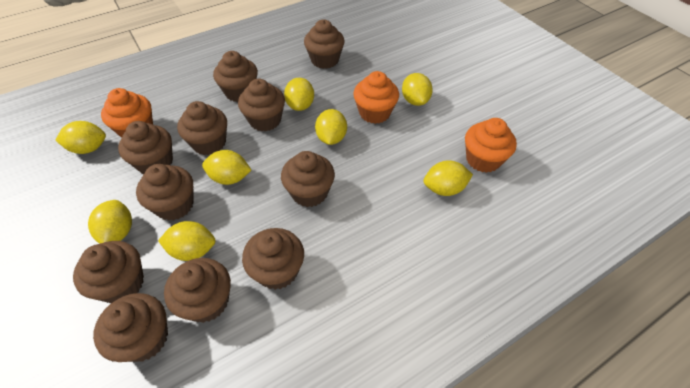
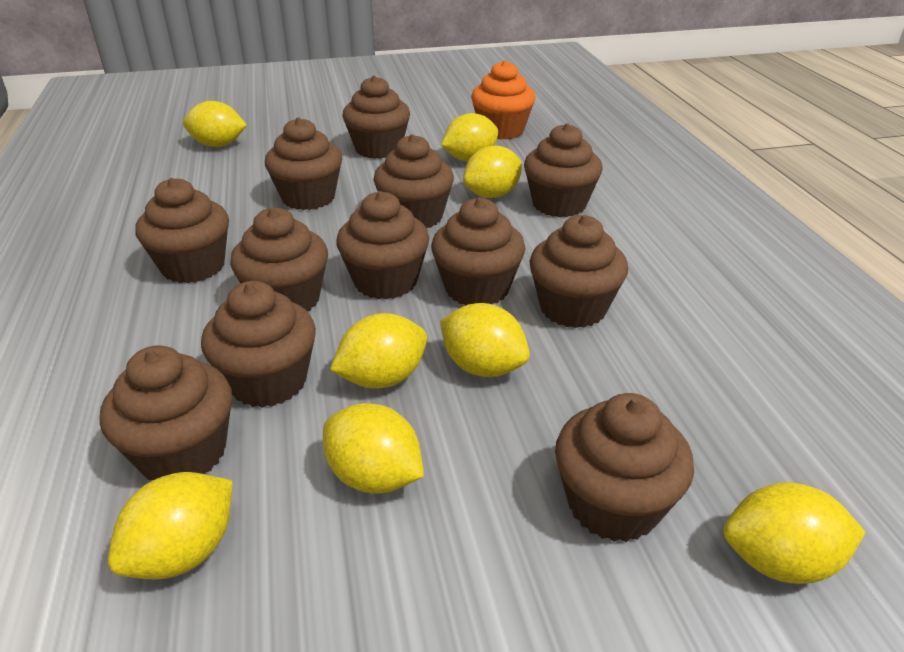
brown cupcake: 11 -> 12
orange cupcake: 3 -> 1

